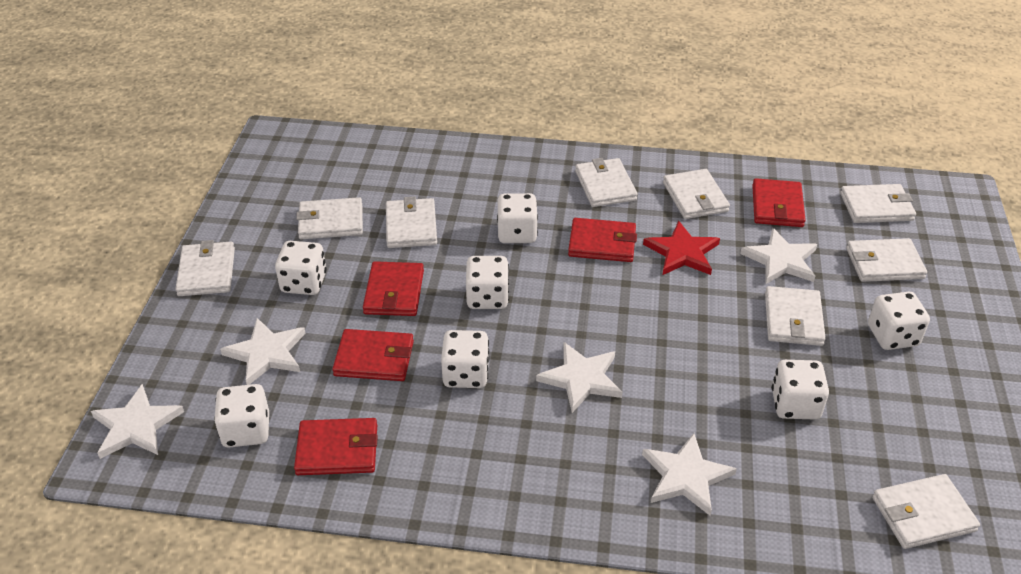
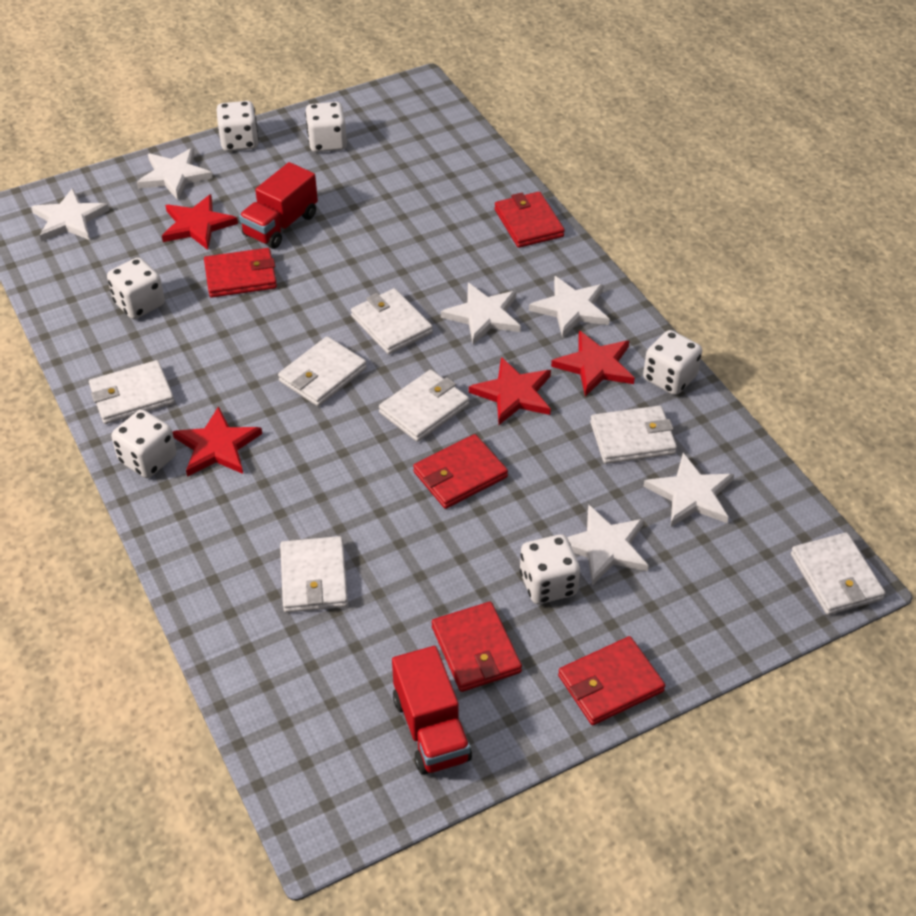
red star: 1 -> 4
red truck: 0 -> 2
white dice: 7 -> 6
white star: 5 -> 6
white wallet: 9 -> 7

